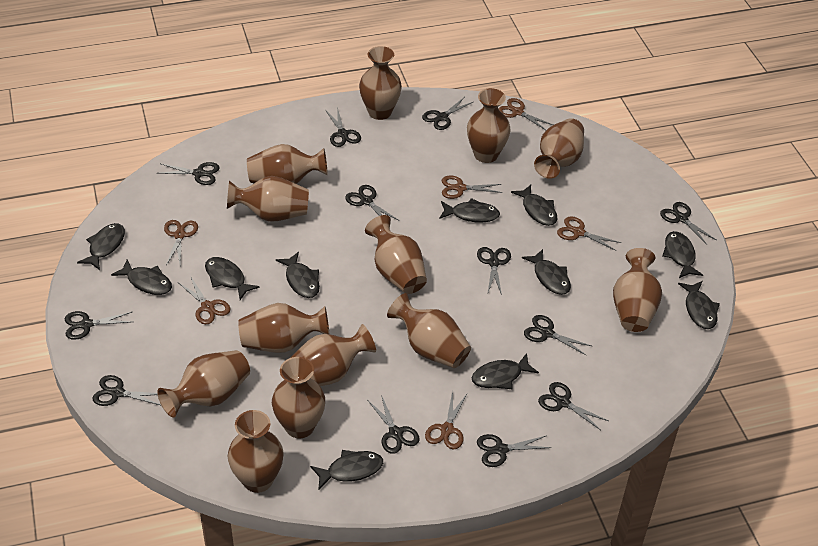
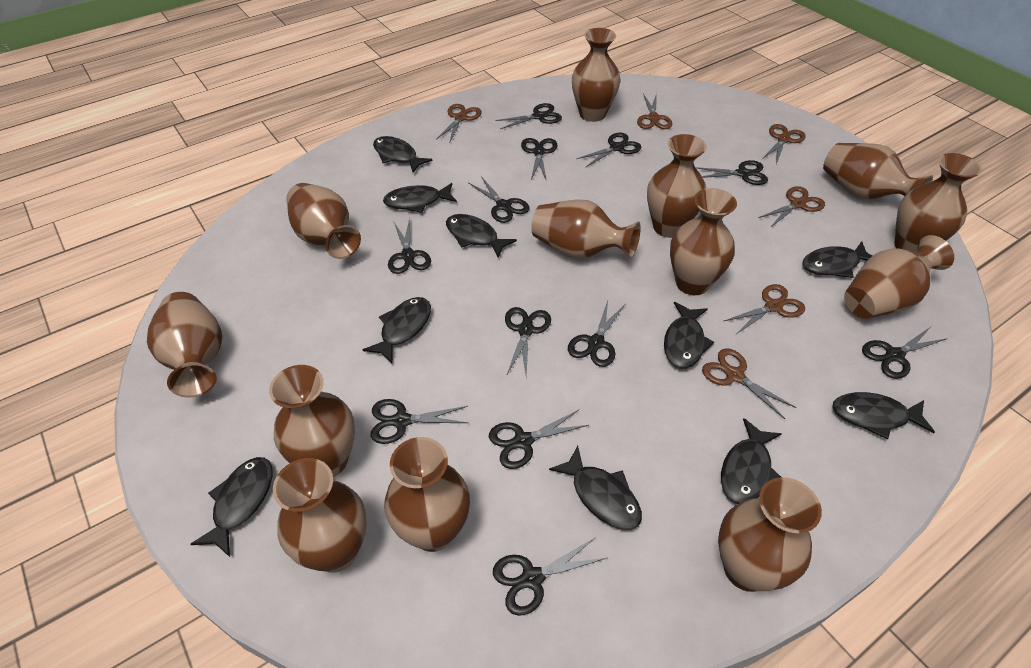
black fish: 11 -> 10

